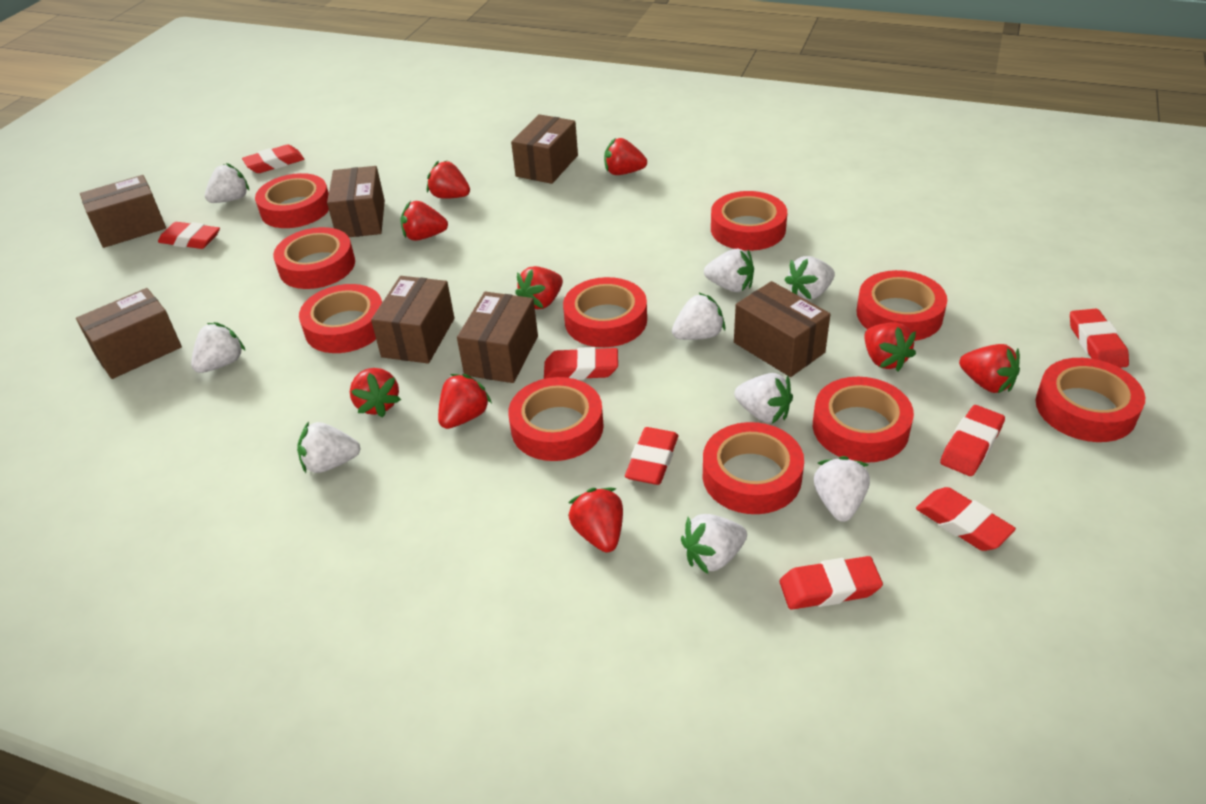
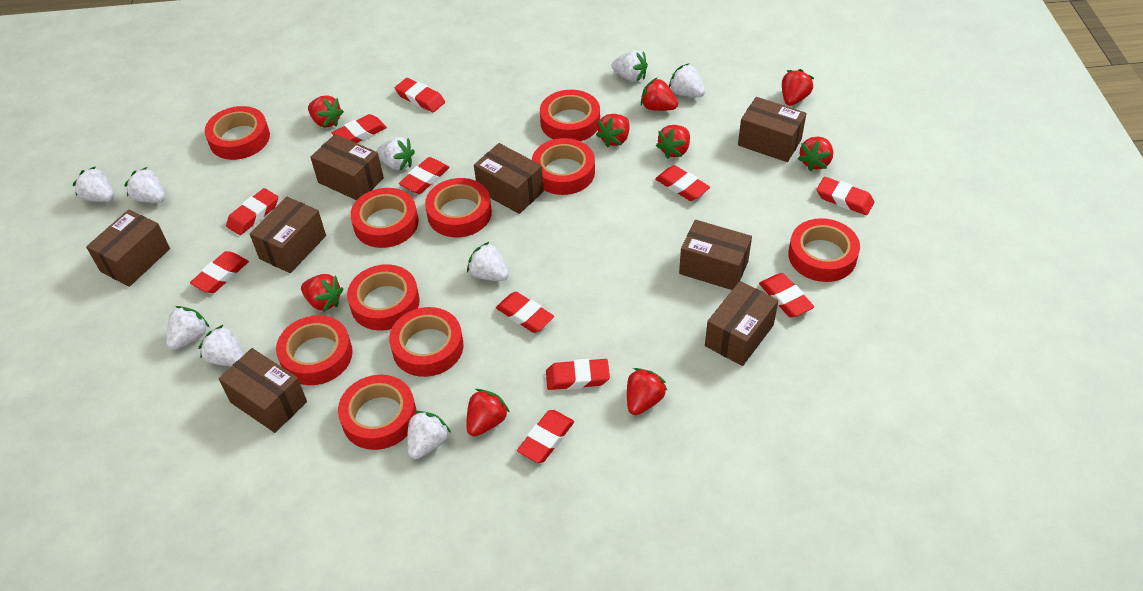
brown box: 7 -> 8
red eraser: 8 -> 11

